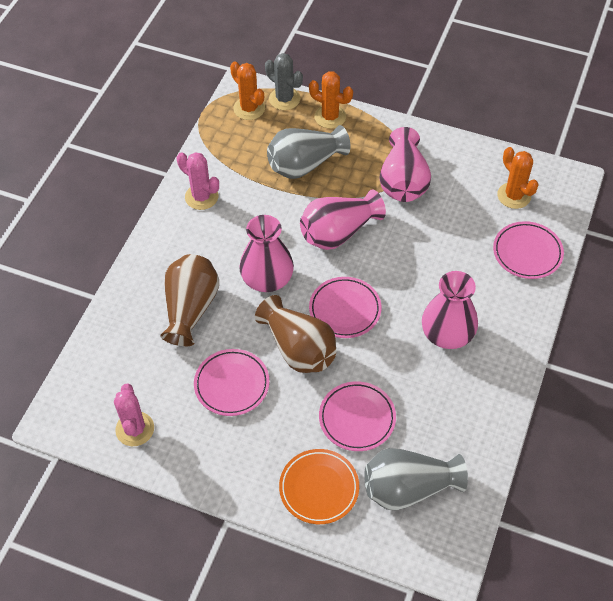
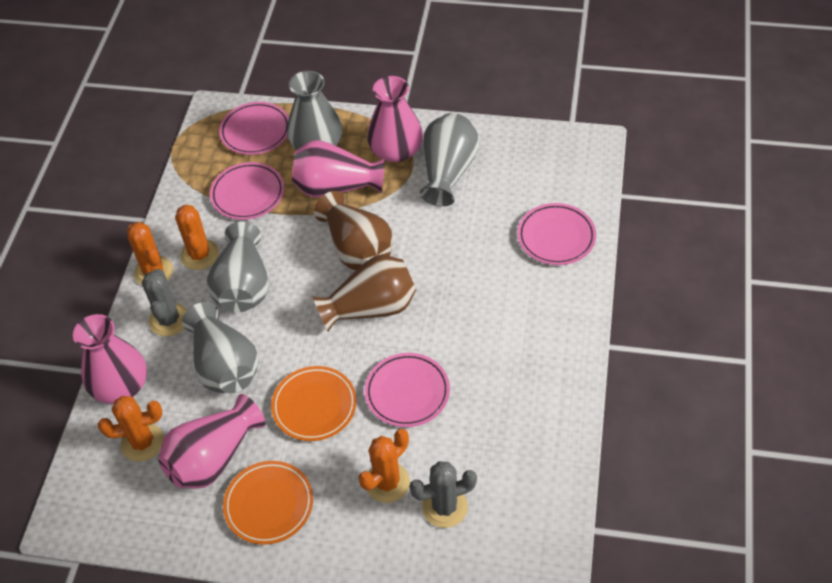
grey cactus: 1 -> 2
grey vase: 2 -> 4
orange cactus: 3 -> 4
orange plate: 1 -> 2
pink cactus: 2 -> 0

